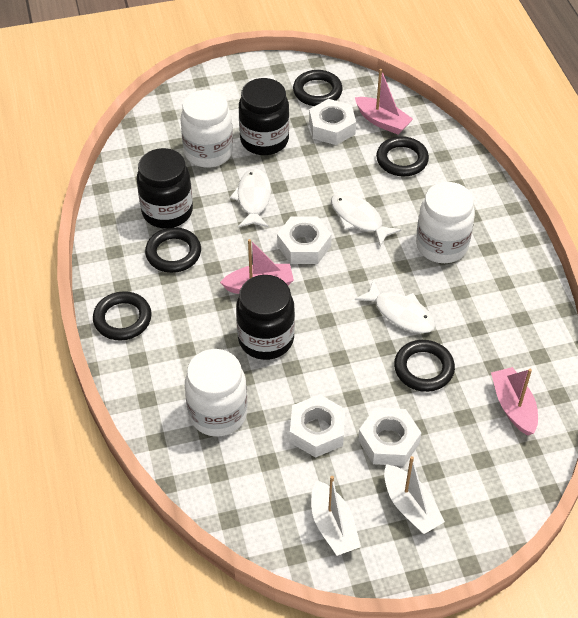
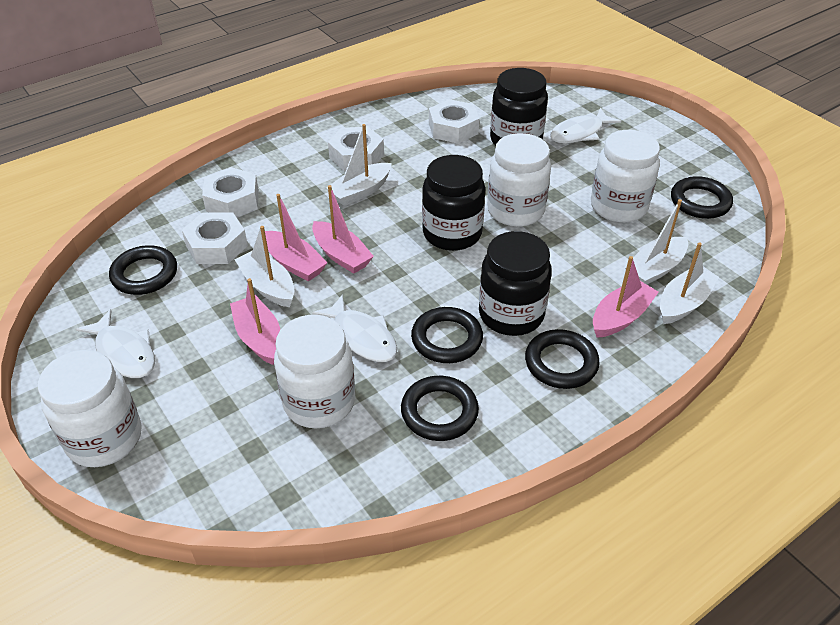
pink boat: 3 -> 4
white boat: 2 -> 4
white jar: 3 -> 4

